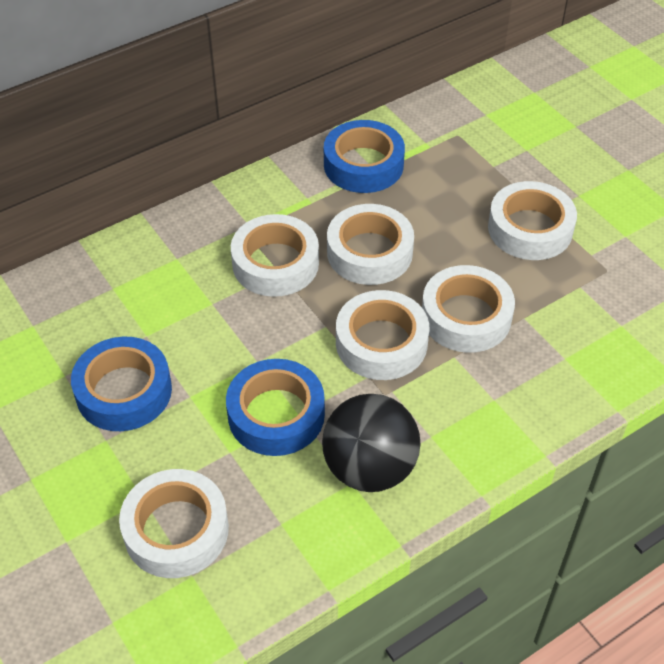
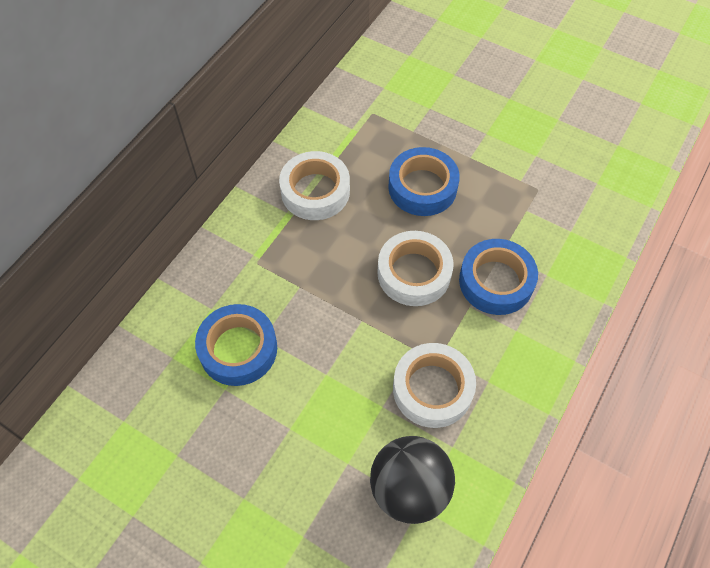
white tape: 6 -> 3

